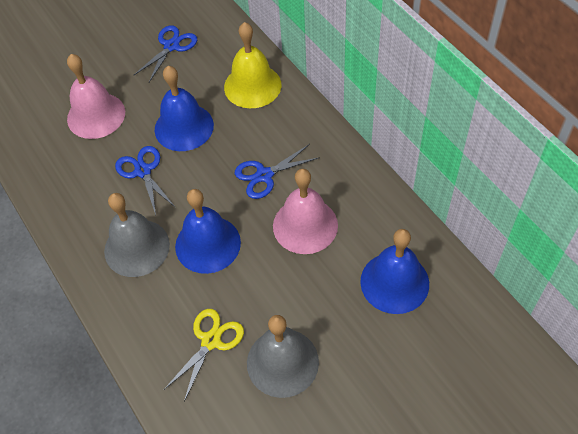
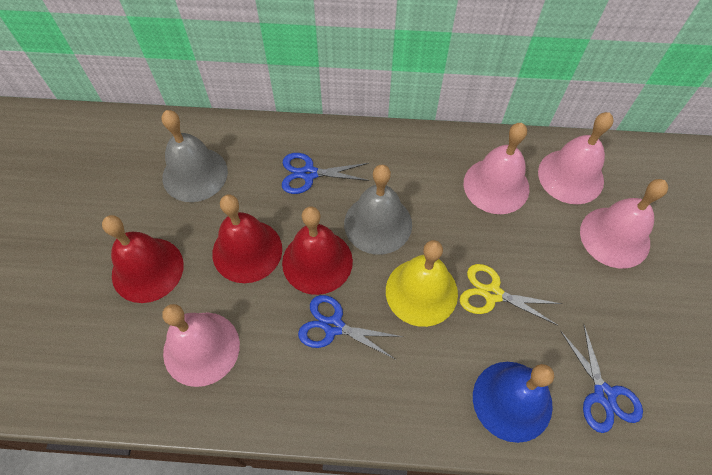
blue bell: 3 -> 1
pink bell: 2 -> 4
red bell: 0 -> 3

